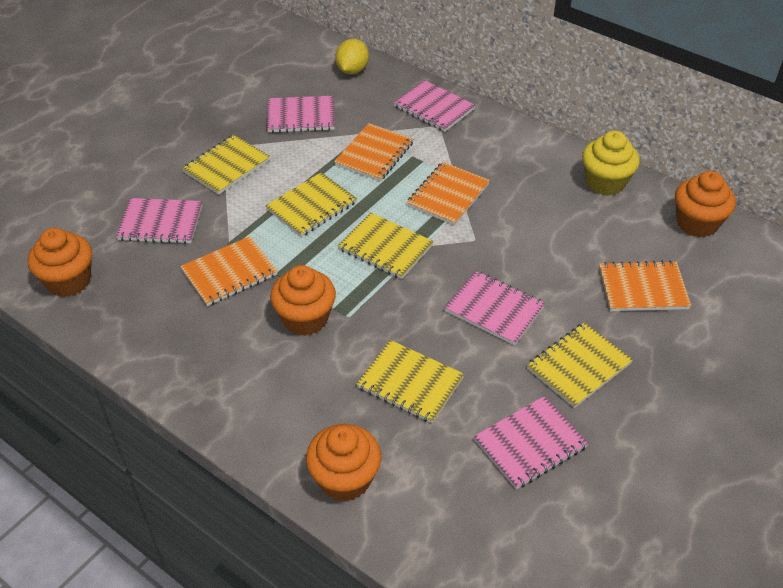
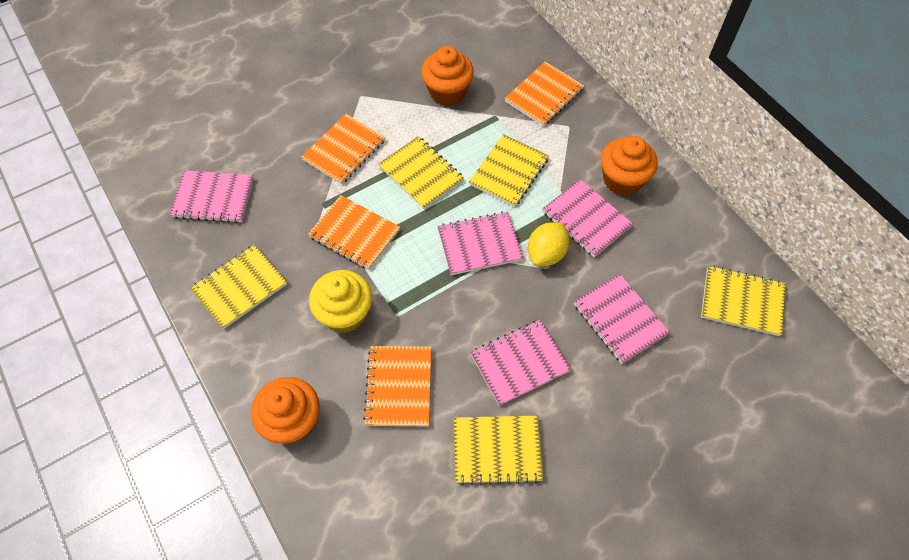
orange cupcake: 4 -> 3

